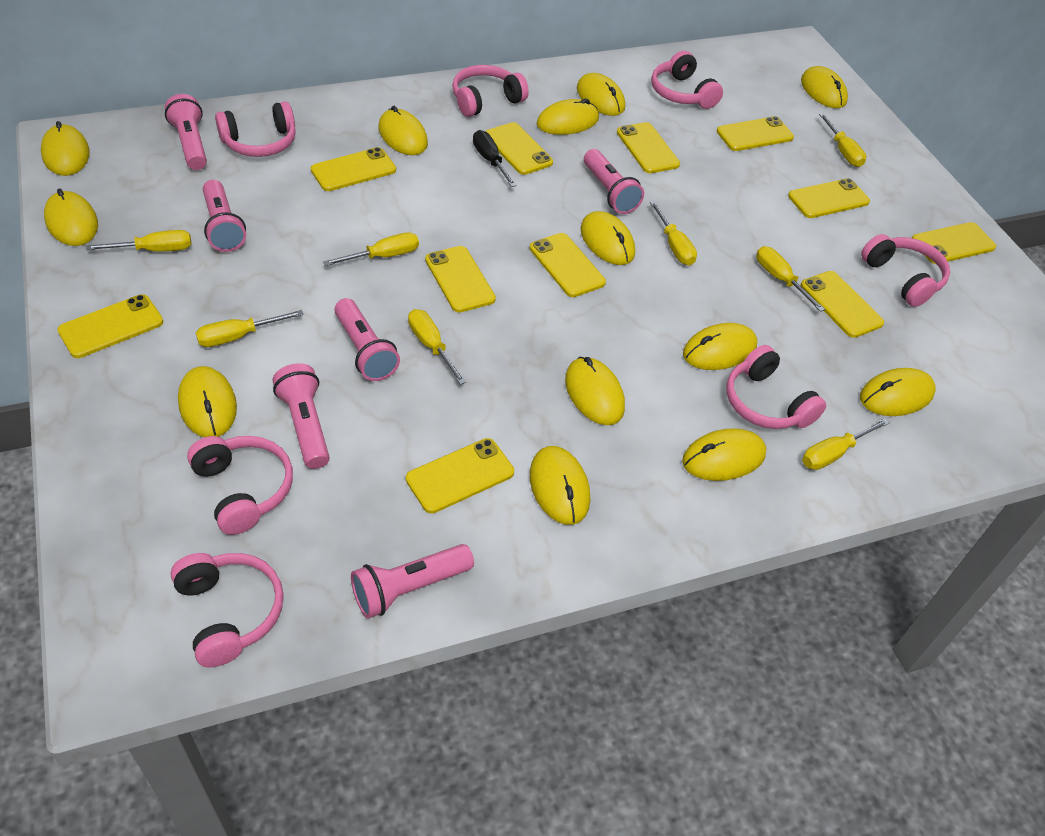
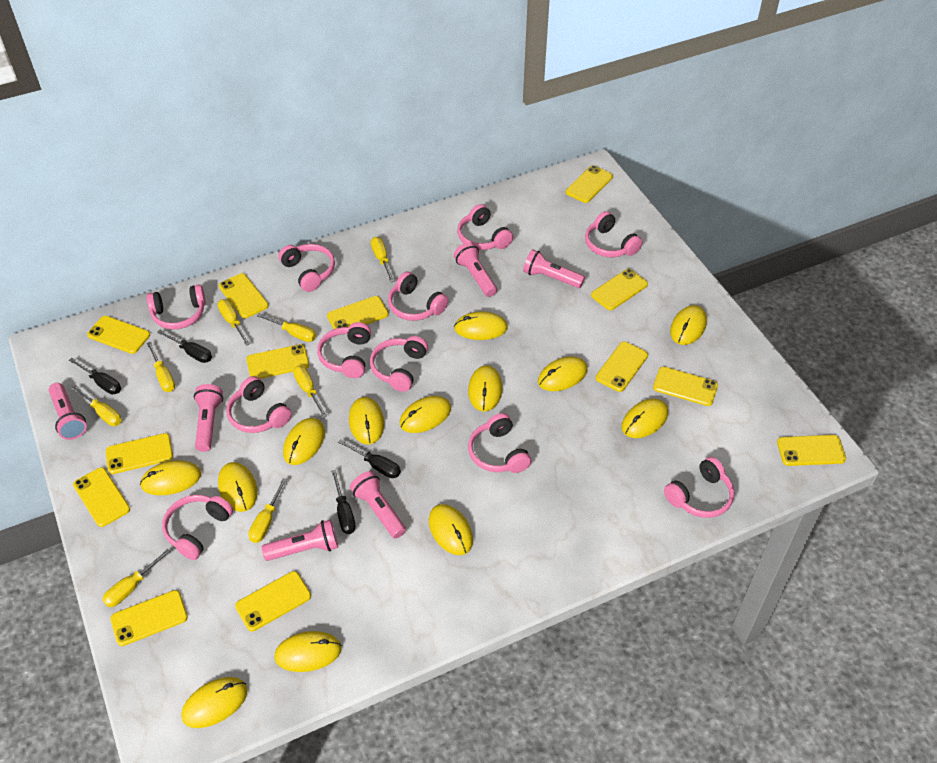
black screwdriver: 1 -> 4
pink headphones: 7 -> 11
yellow phone: 11 -> 13

